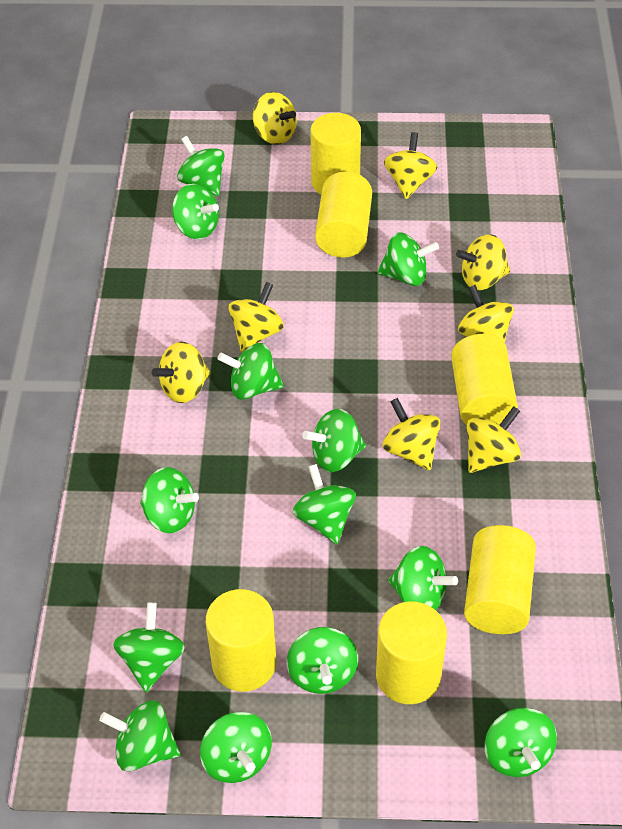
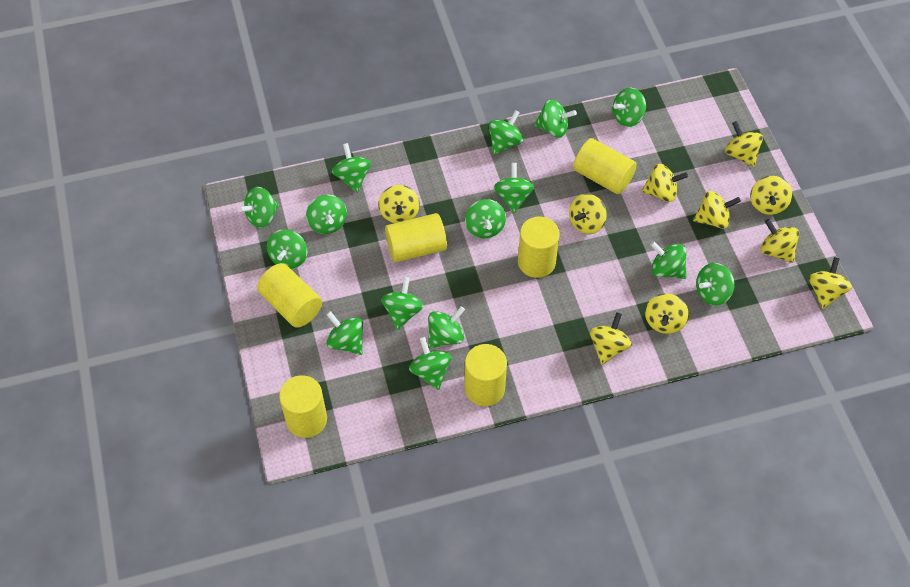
green spinning top: 13 -> 15
yellow spinning top: 8 -> 10

